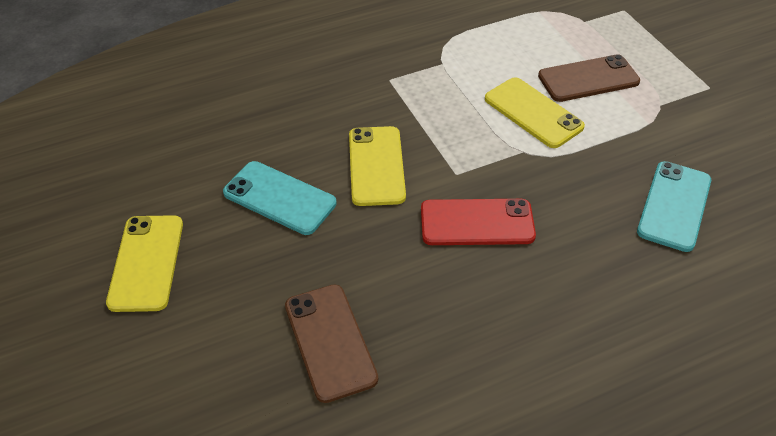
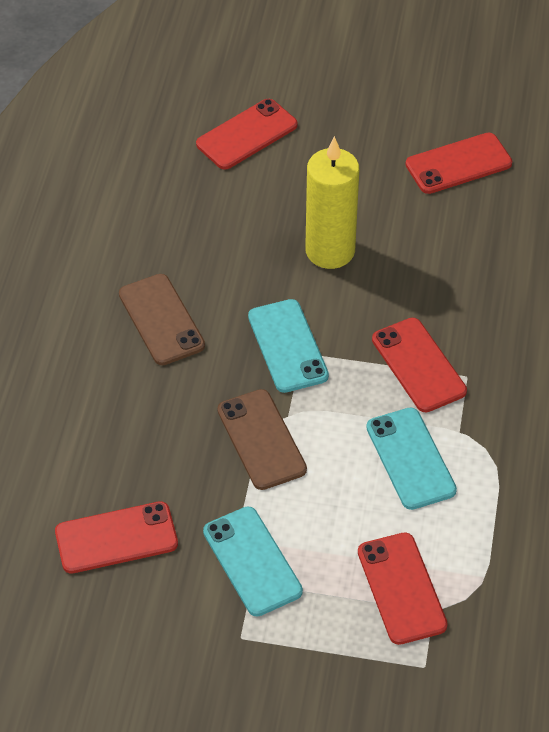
red phone: 1 -> 5
turquoise phone: 2 -> 3
yellow candle: 0 -> 1
yellow phone: 3 -> 0

